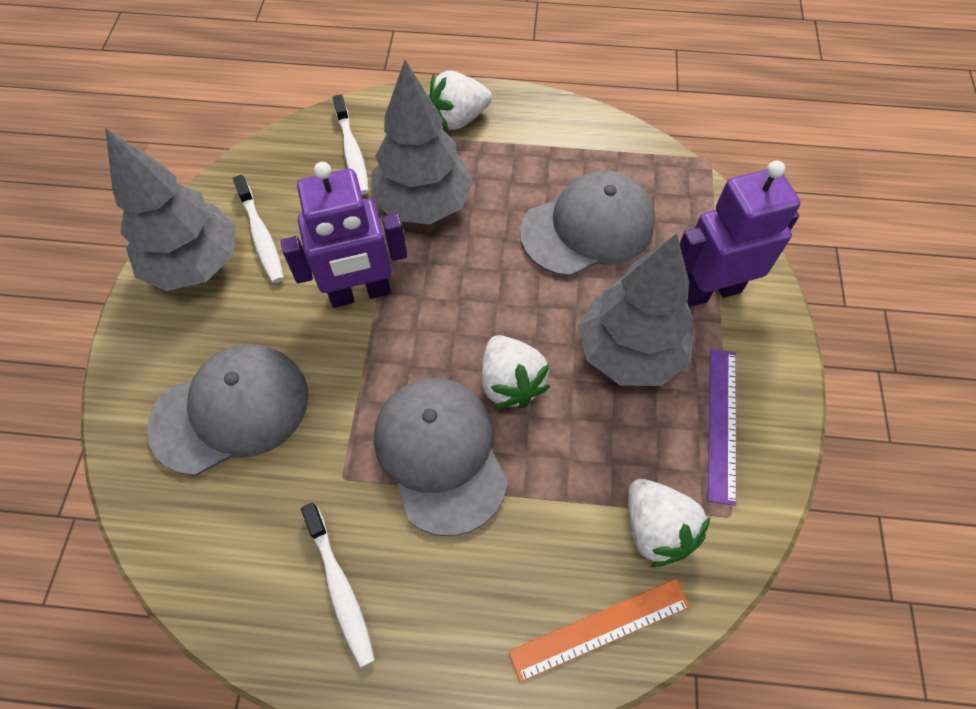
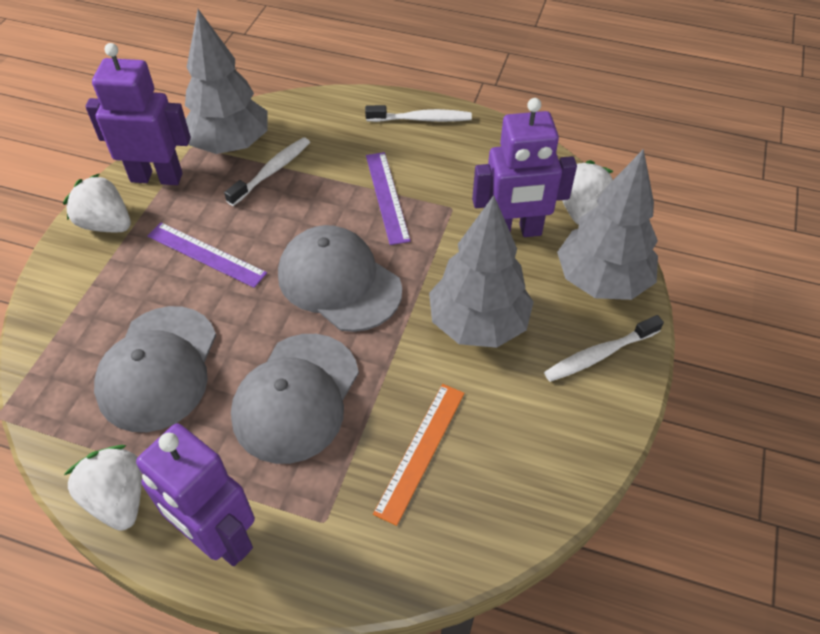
purple robot: 2 -> 3
purple ruler: 1 -> 2

